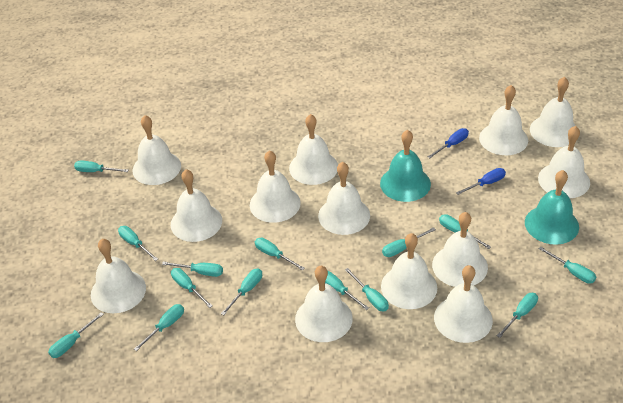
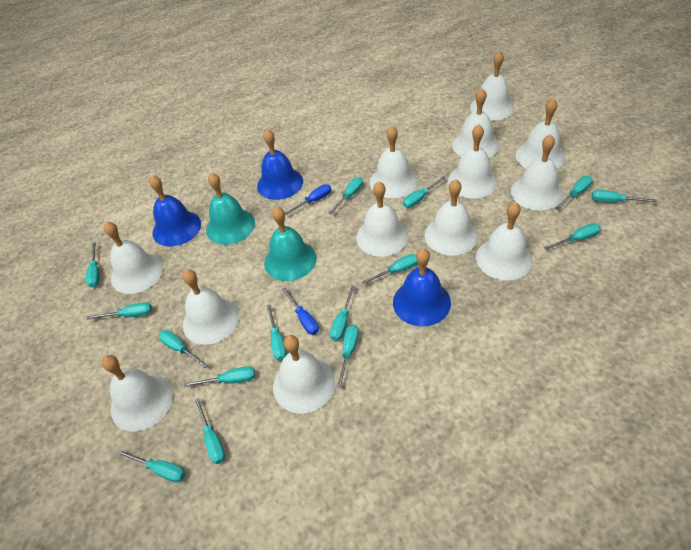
blue bell: 0 -> 3
turquoise screwdriver: 14 -> 15

